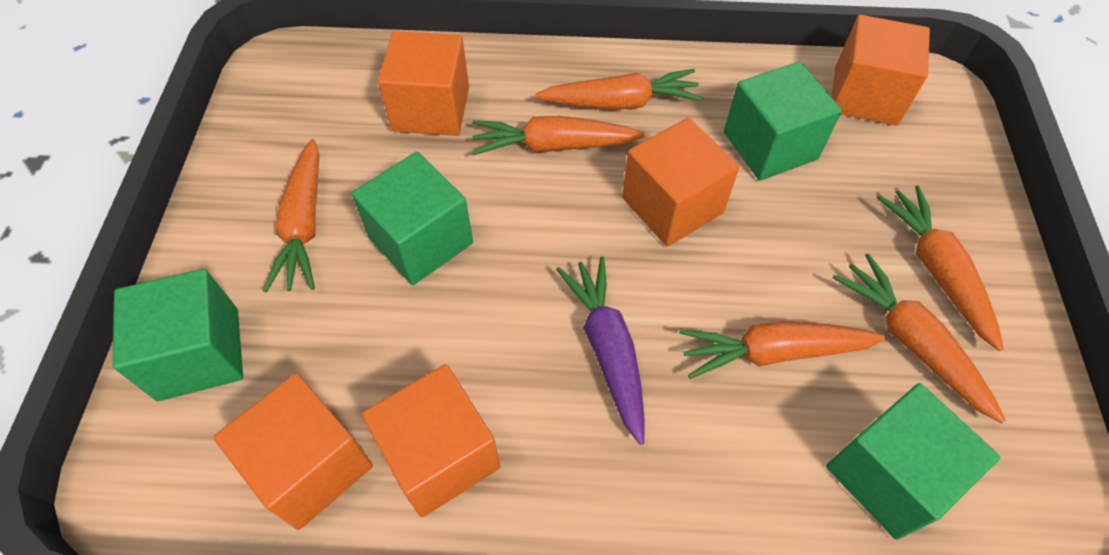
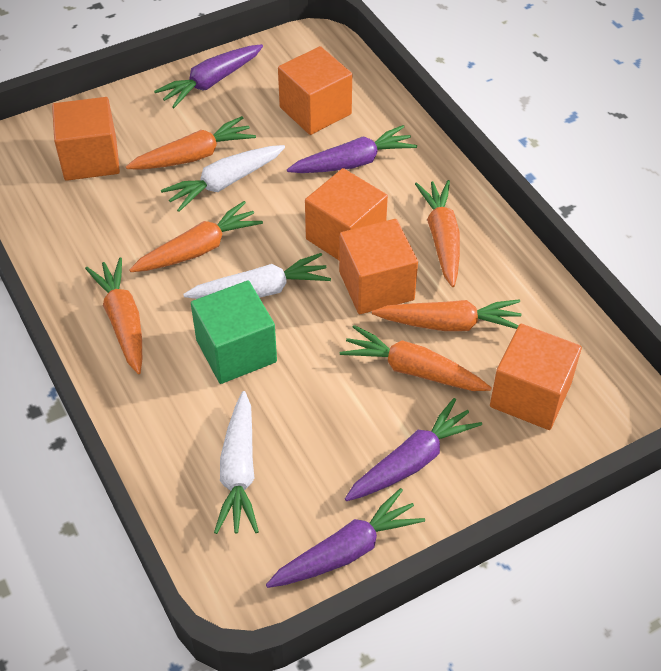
green cube: 4 -> 1
purple carrot: 1 -> 4
white carrot: 0 -> 3

